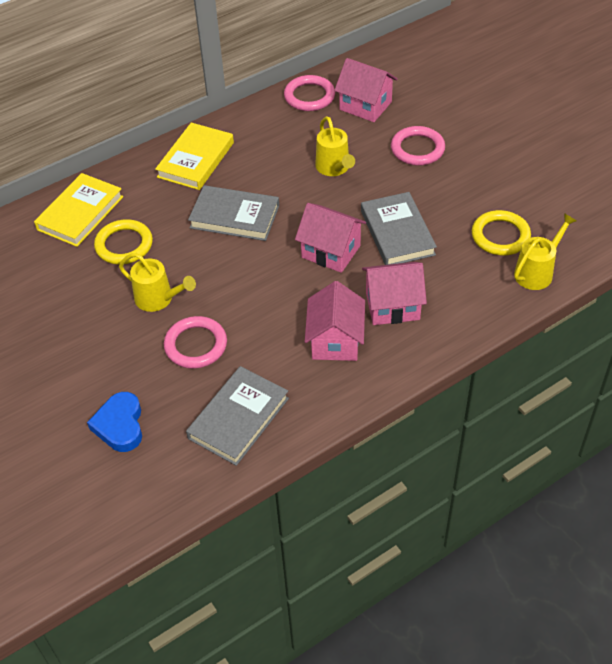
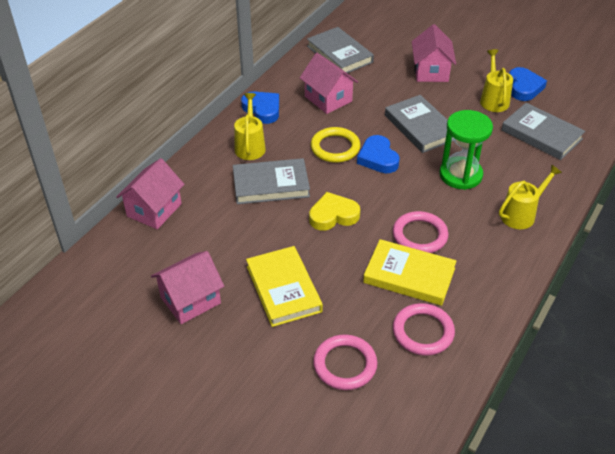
blue heart: 1 -> 3
green hourglass: 0 -> 1
grey book: 3 -> 4
yellow heart: 0 -> 1
yellow ring: 2 -> 1

